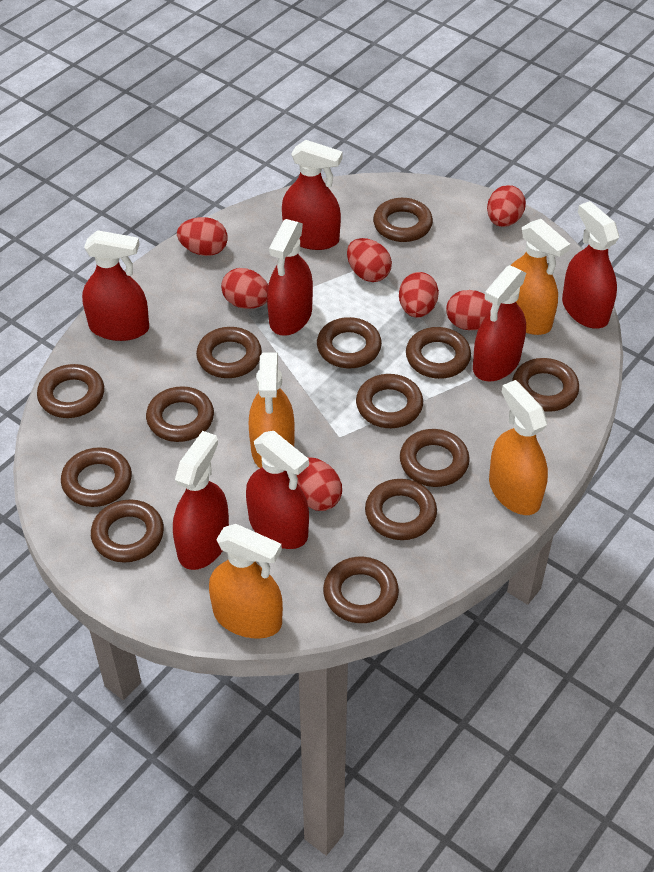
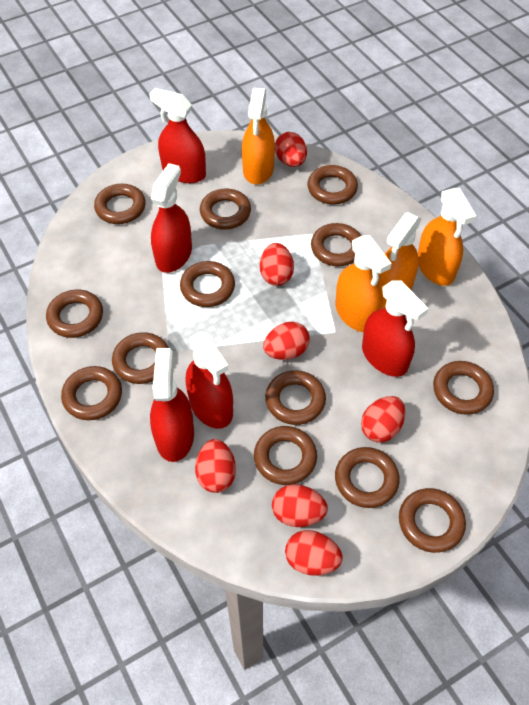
red spray bottle: 7 -> 5

